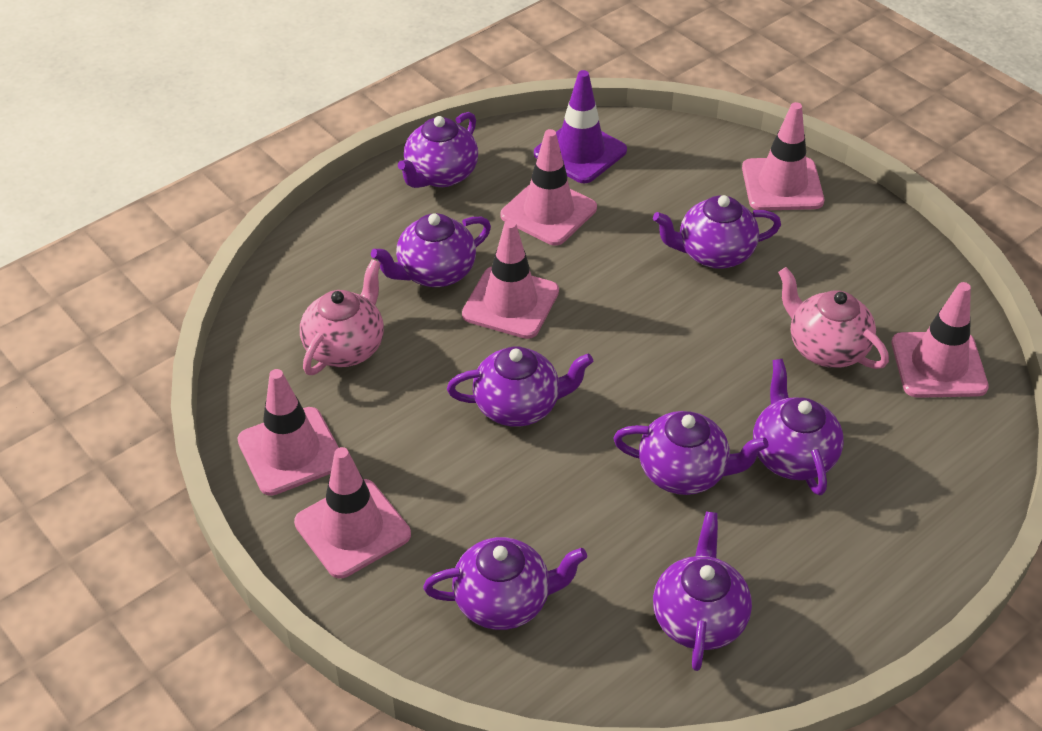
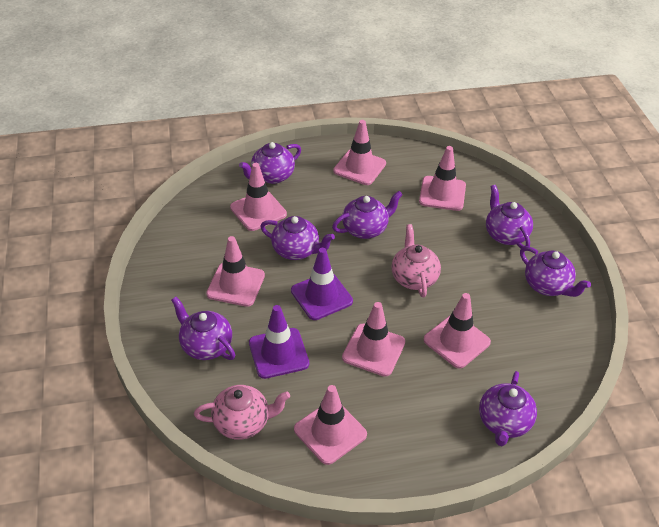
pink traffic cone: 6 -> 7
purple teapot: 8 -> 7
purple traffic cone: 1 -> 2

